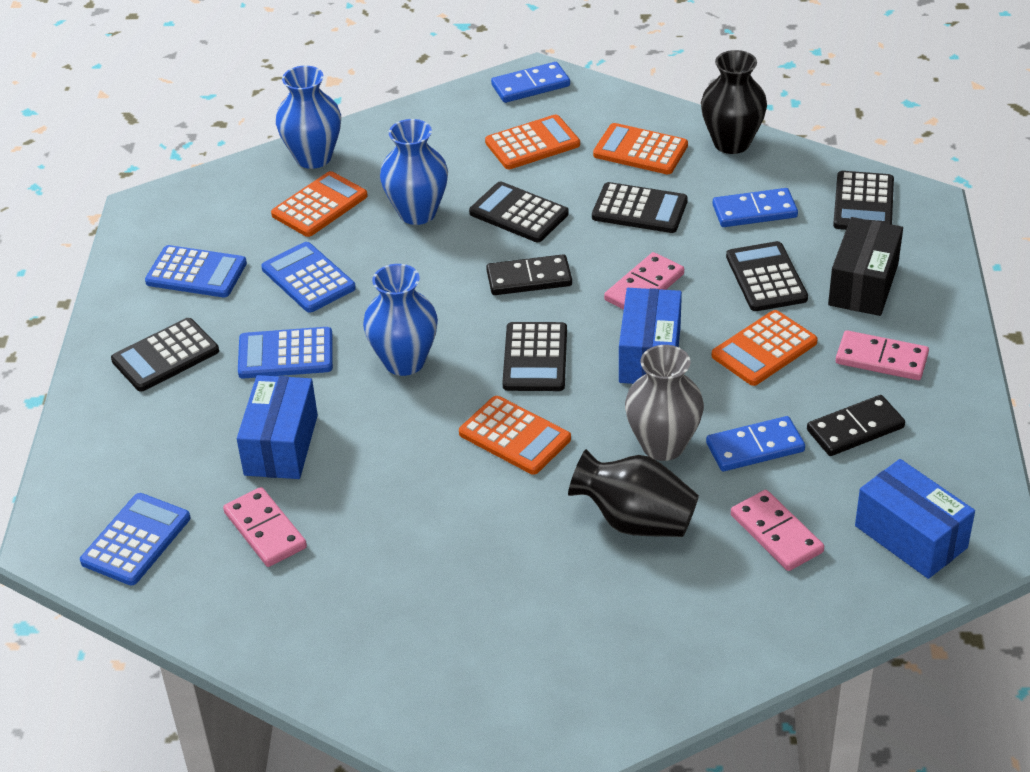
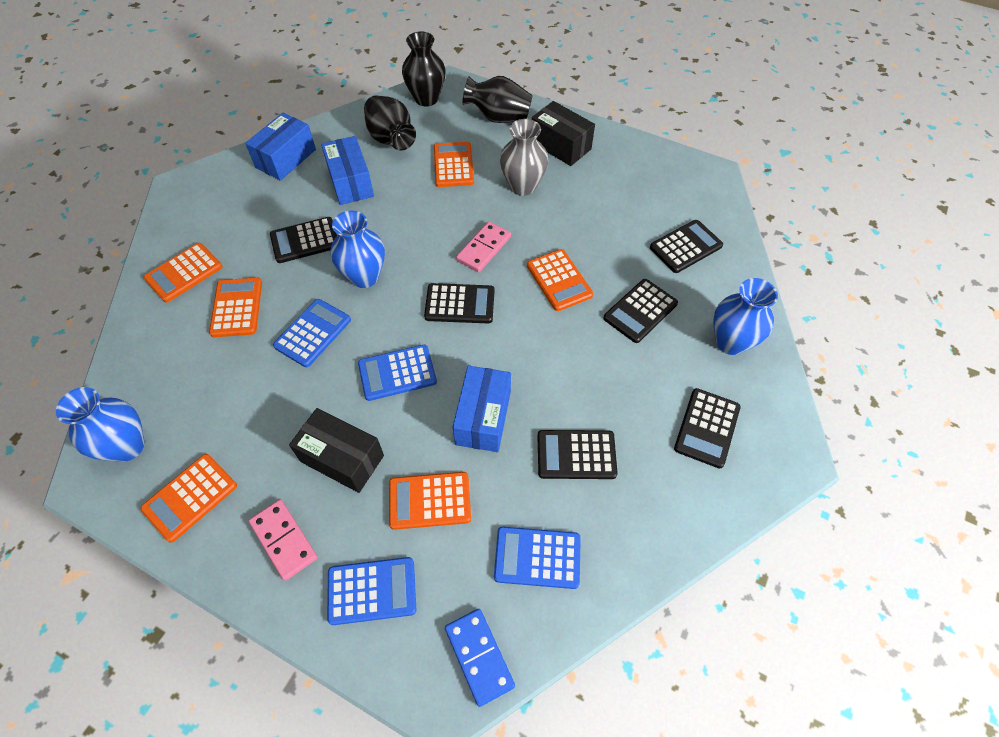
black box: 1 -> 2
black domino: 2 -> 0
black vase: 2 -> 3
blue domino: 3 -> 1
orange calculator: 5 -> 6
pink domino: 4 -> 2

